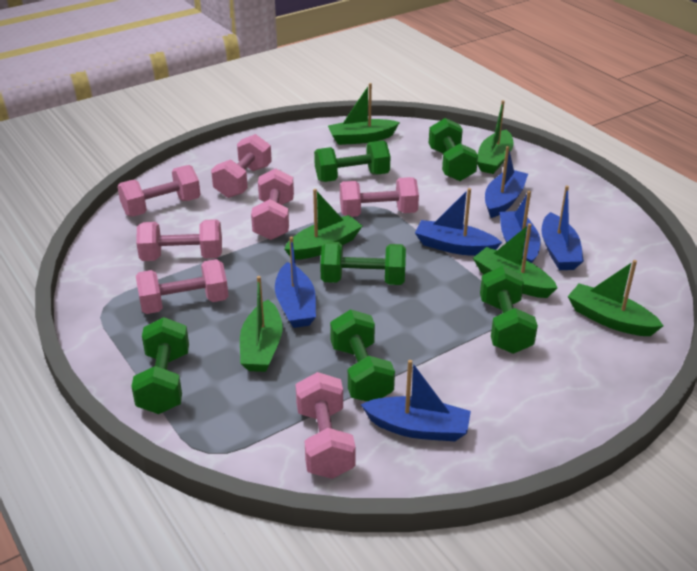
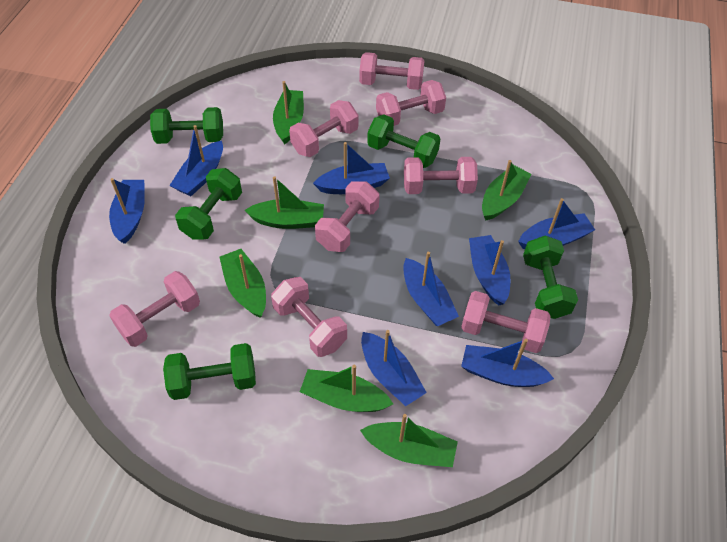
blue boat: 6 -> 8
green dumbbell: 6 -> 5
pink dumbbell: 7 -> 8

